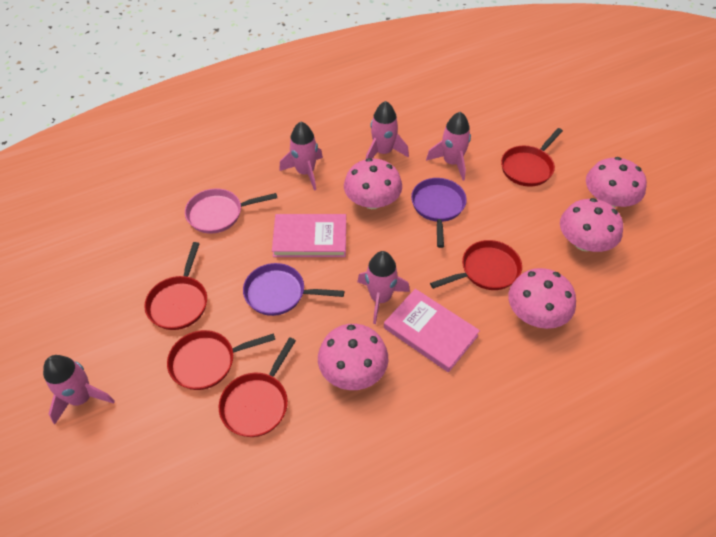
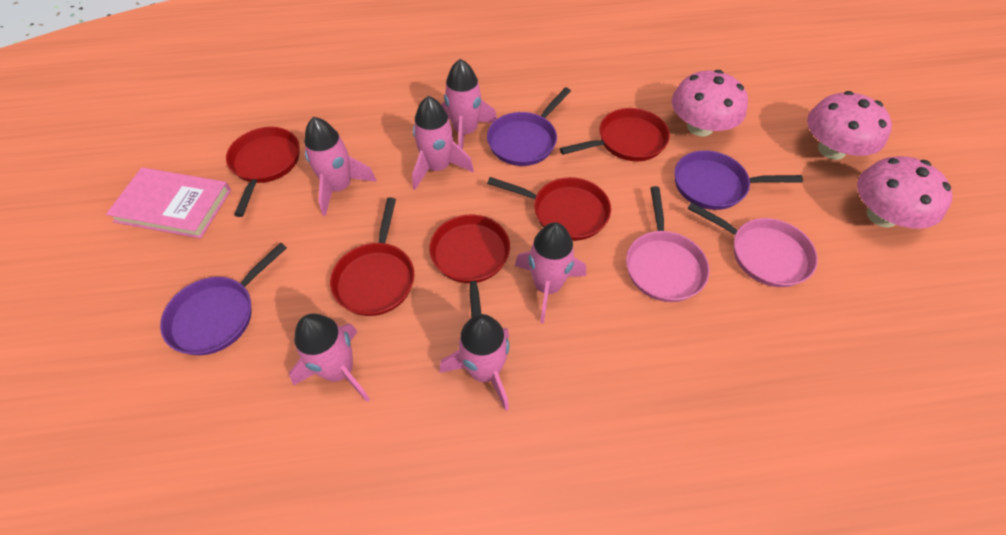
pink book: 2 -> 1
pink mushroom: 5 -> 3
pink pan: 1 -> 2
pink rocket: 5 -> 6
purple pan: 2 -> 3

